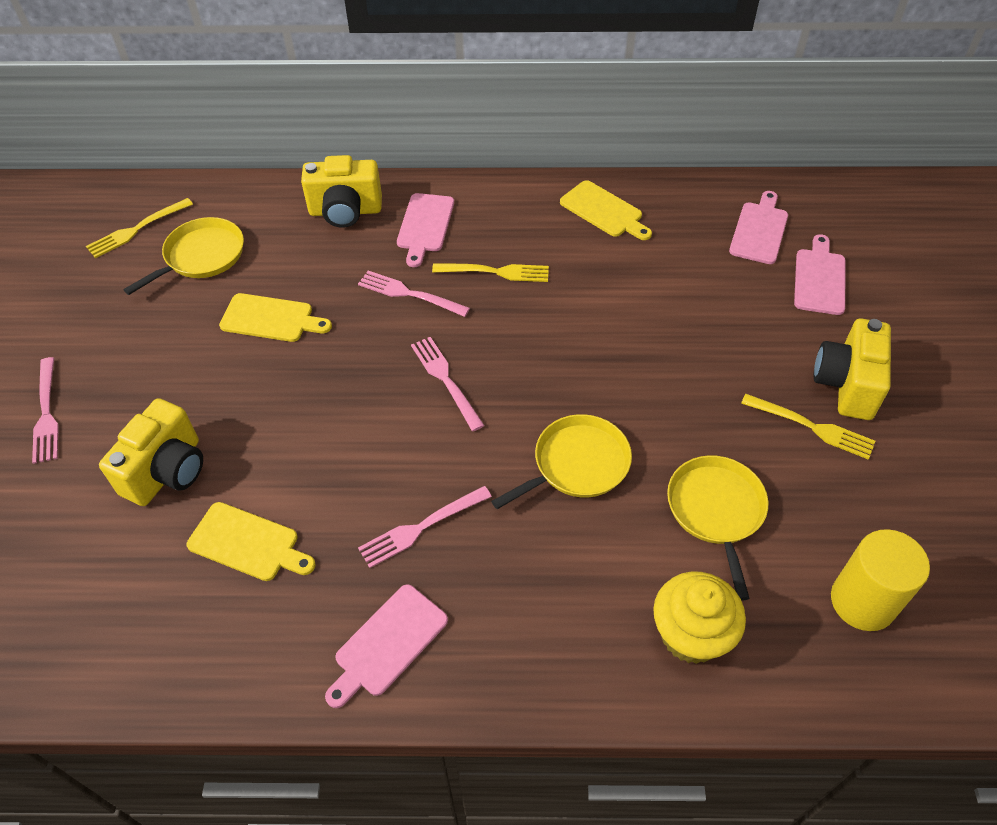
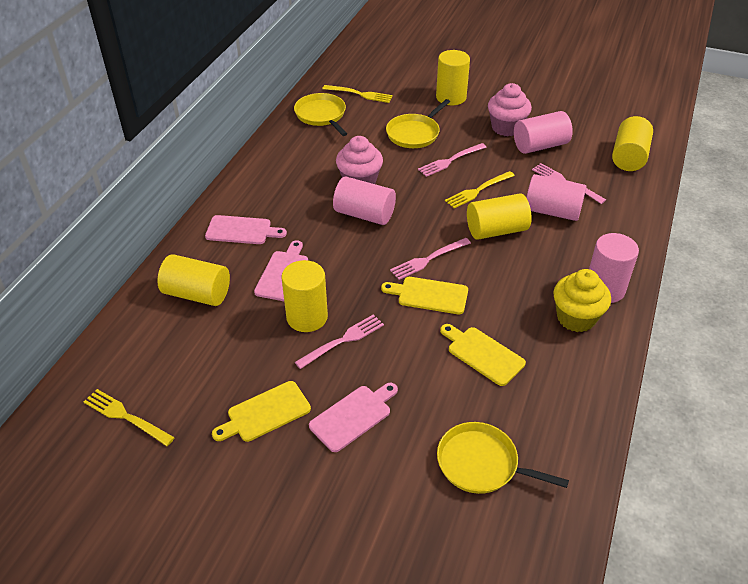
pink cupcake: 0 -> 2
pink cutting board: 4 -> 3
pink cylinder: 0 -> 4
yellow camera: 3 -> 0
yellow cylinder: 1 -> 5

